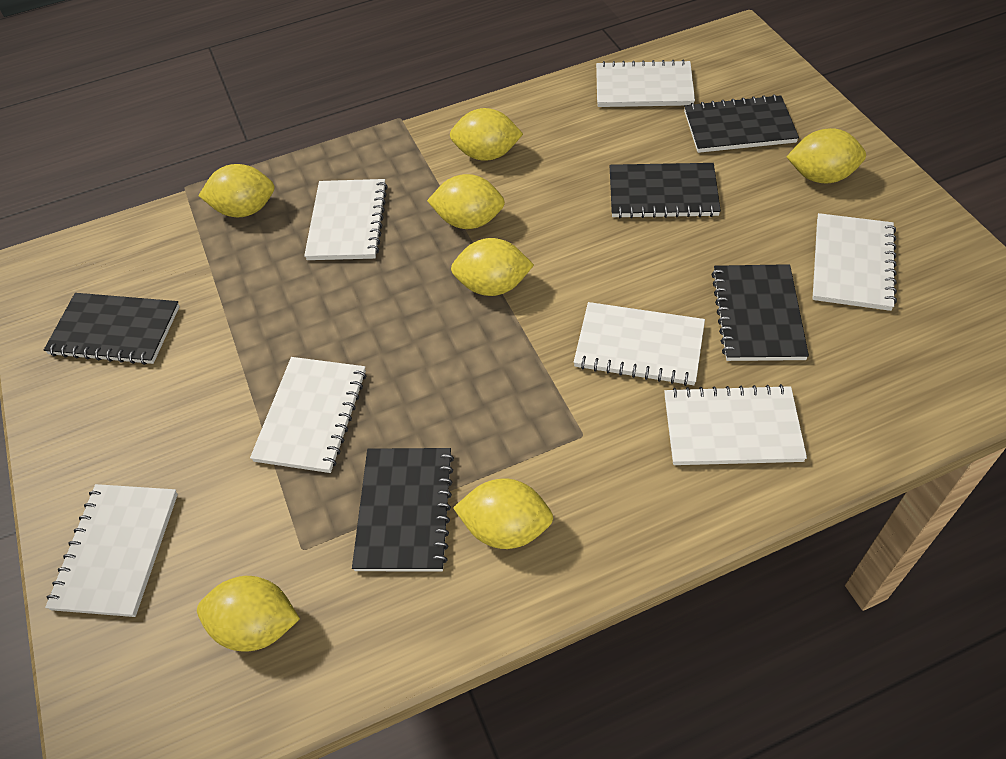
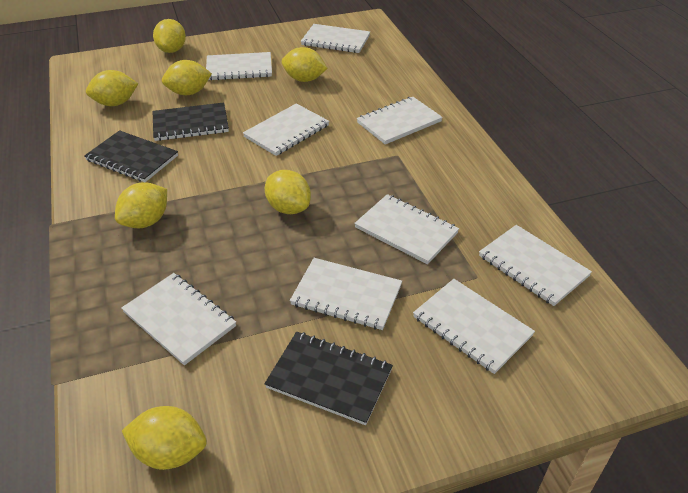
black notebook: 5 -> 3
white notebook: 7 -> 9

